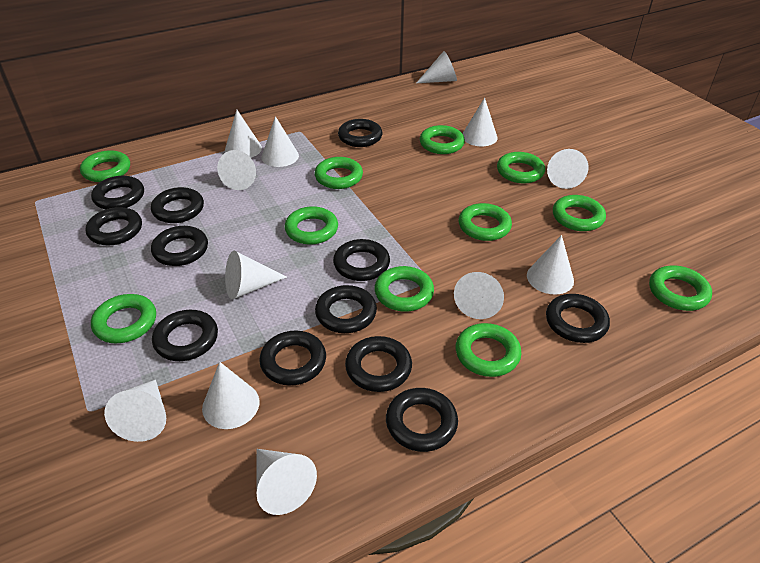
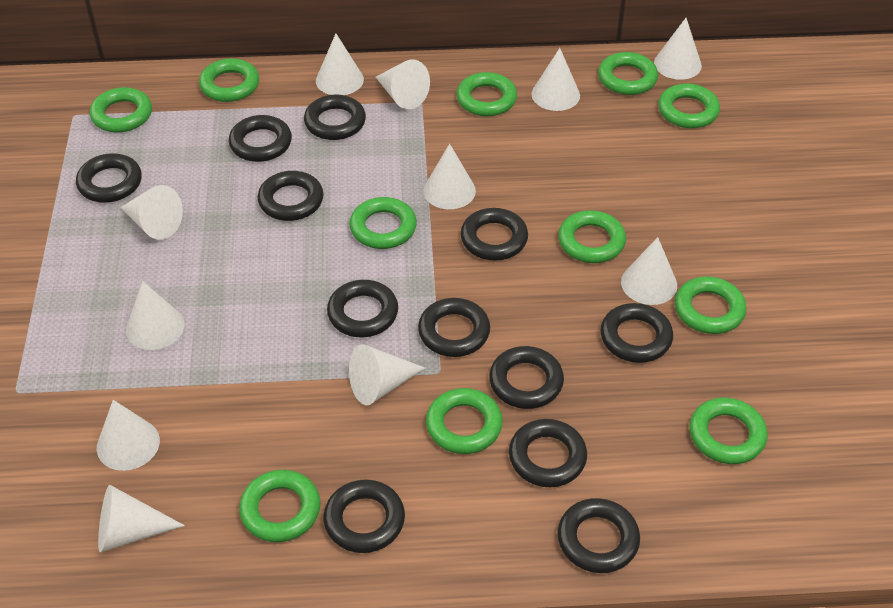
white cone: 12 -> 11

